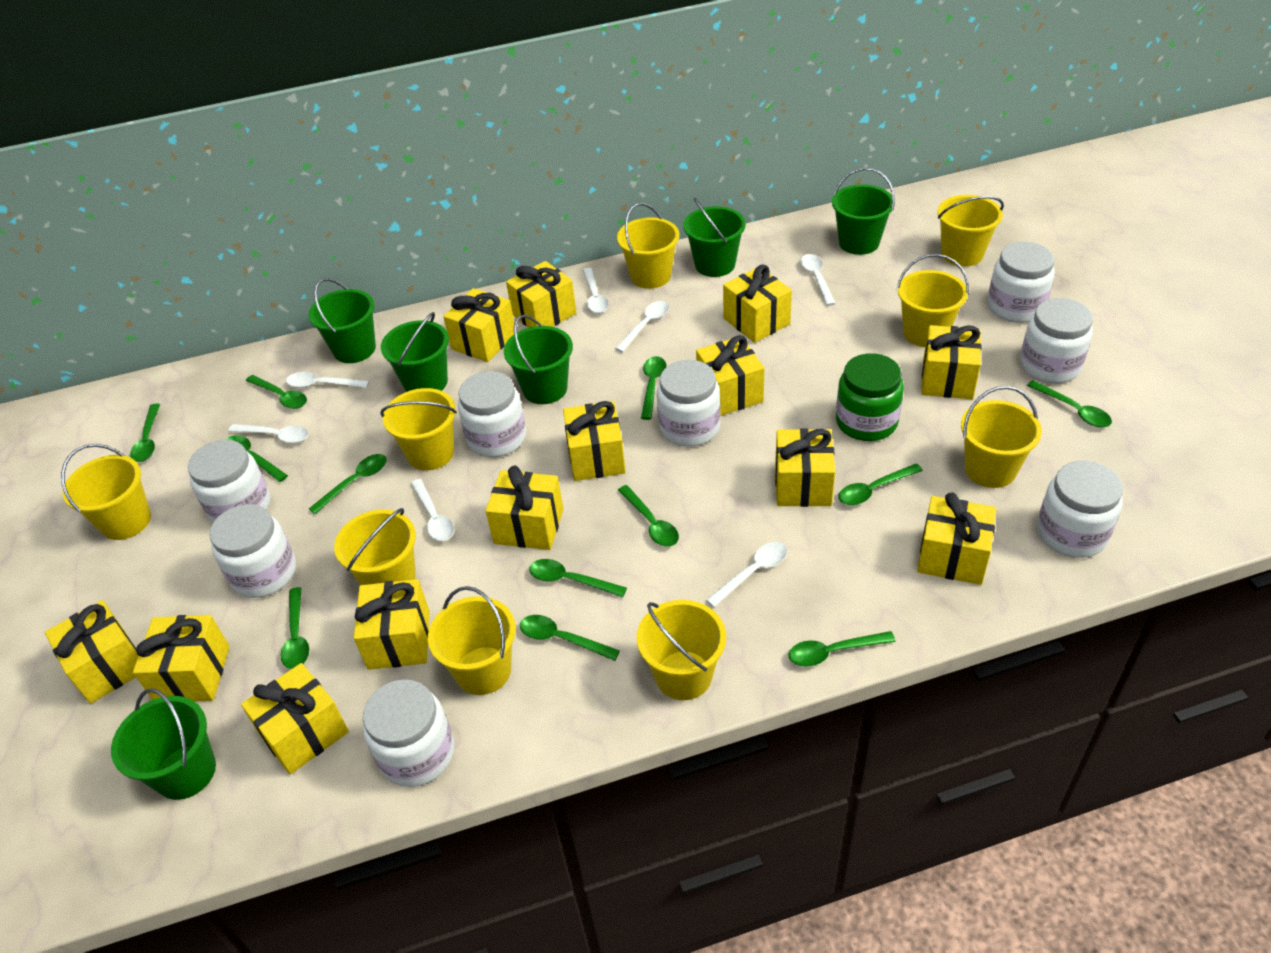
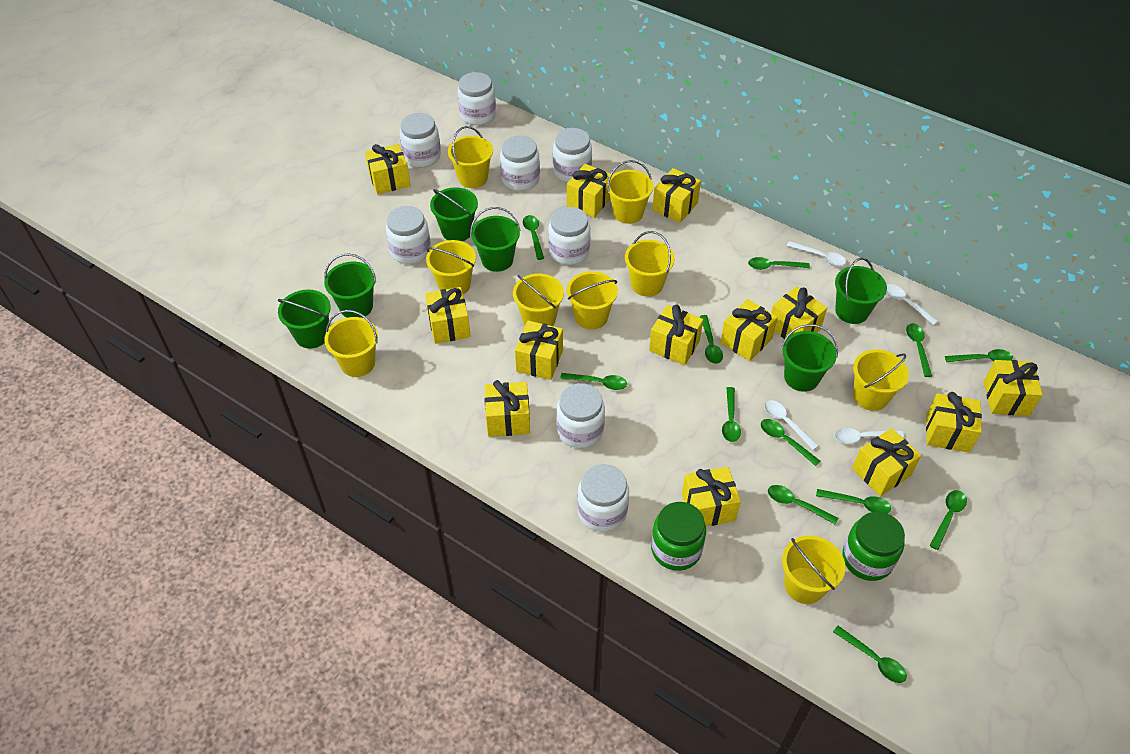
green jar: 1 -> 2
white spoon: 7 -> 4

